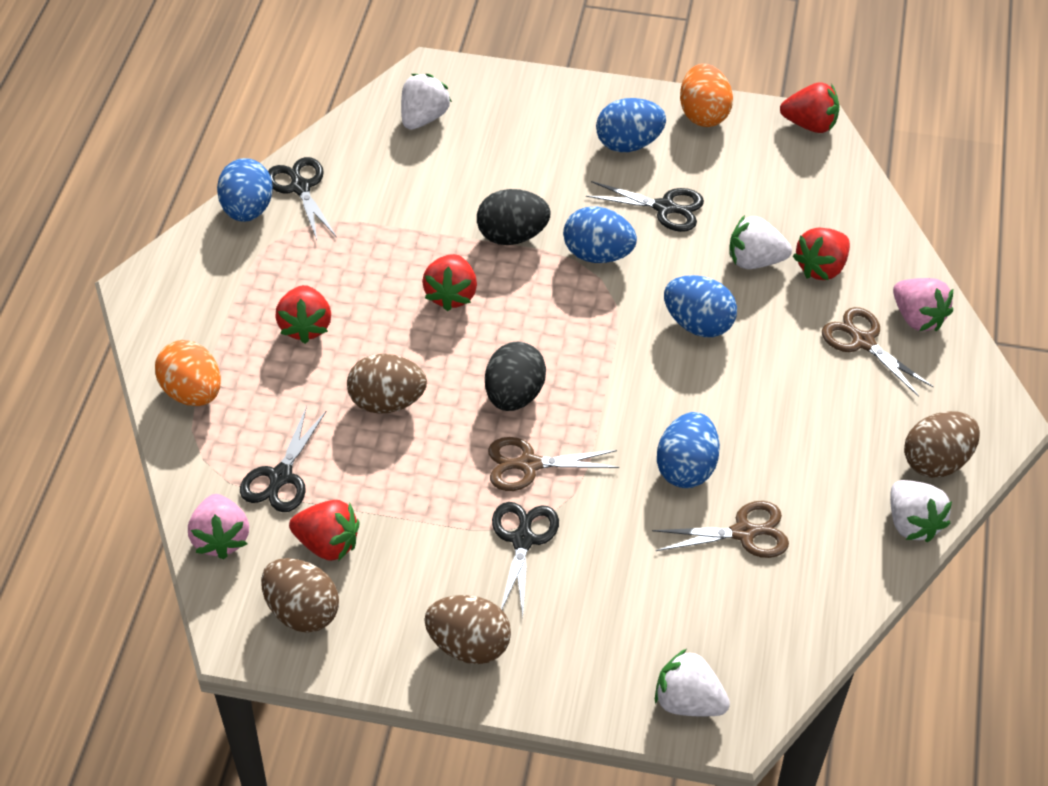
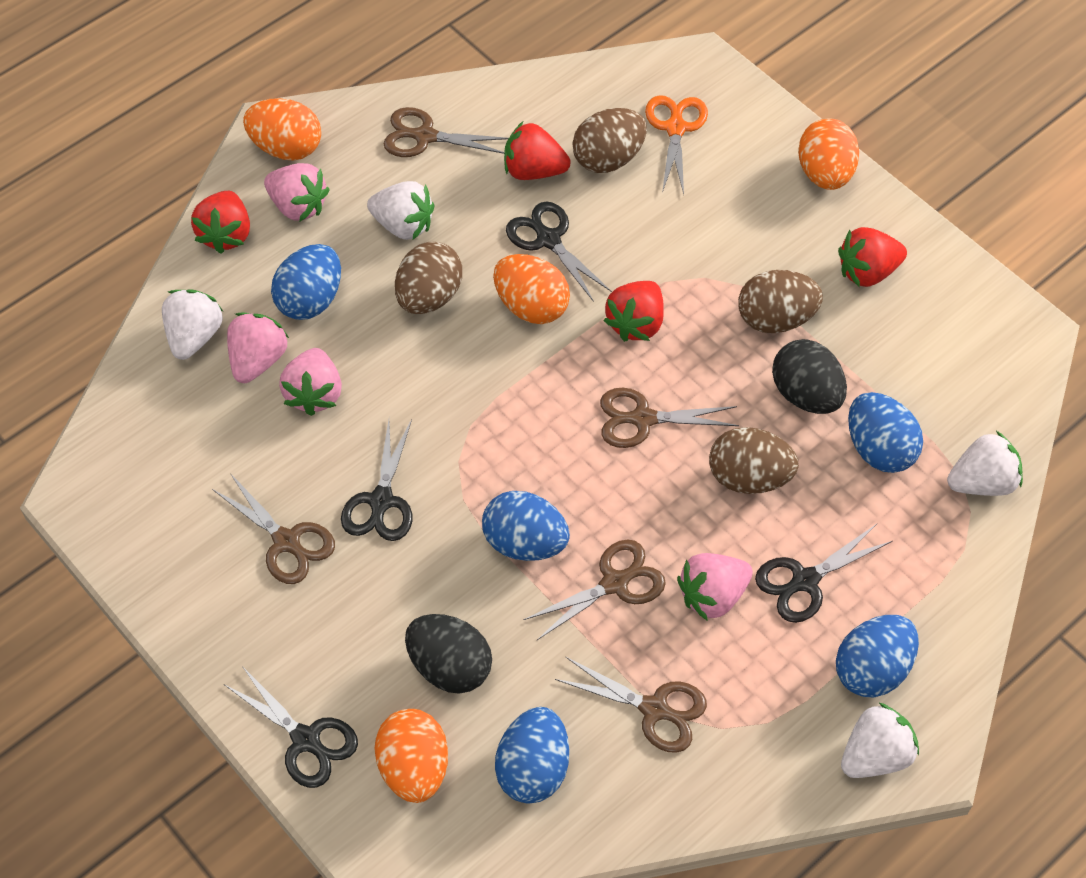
brown scissors: 3 -> 5
orange egg: 2 -> 4
orange scissors: 0 -> 1
pink strawberry: 2 -> 4
red strawberry: 5 -> 4

